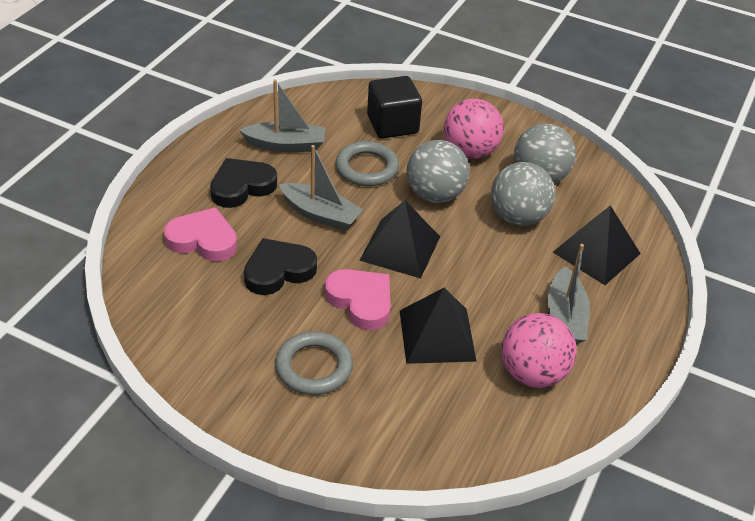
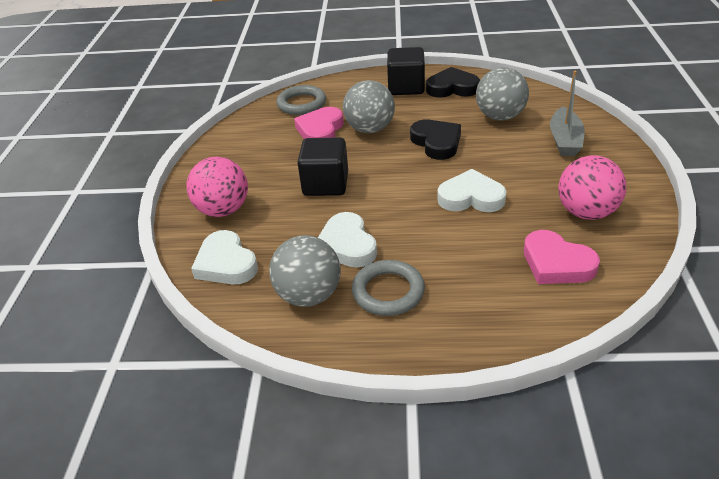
black cube: 1 -> 2
black pyramid: 3 -> 0
grey boat: 3 -> 1
white heart: 0 -> 3

